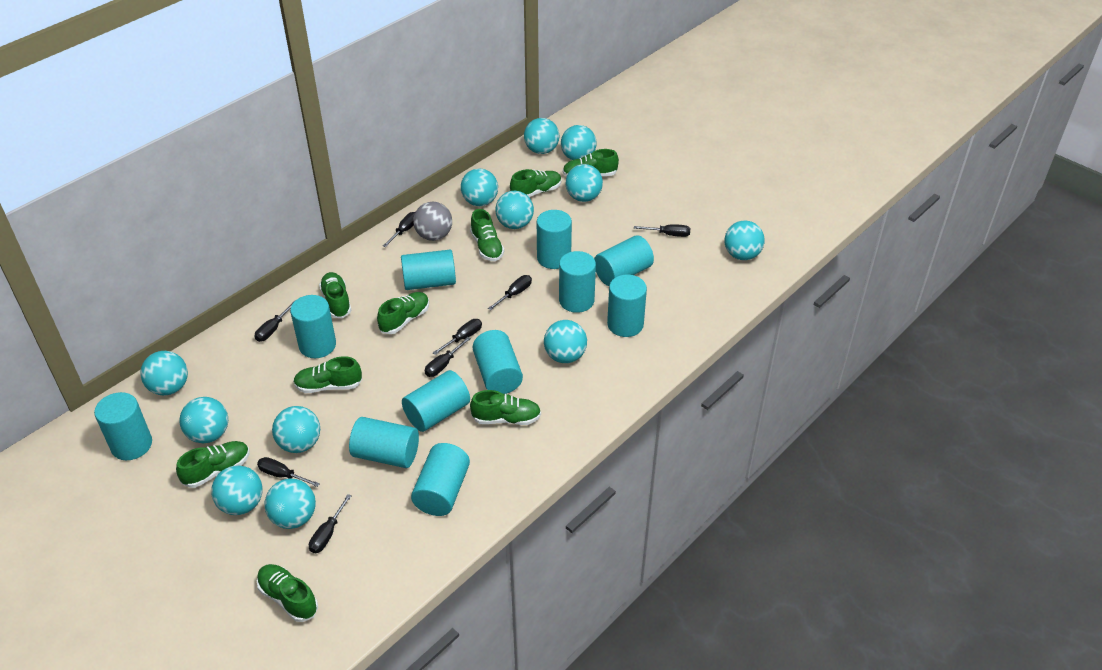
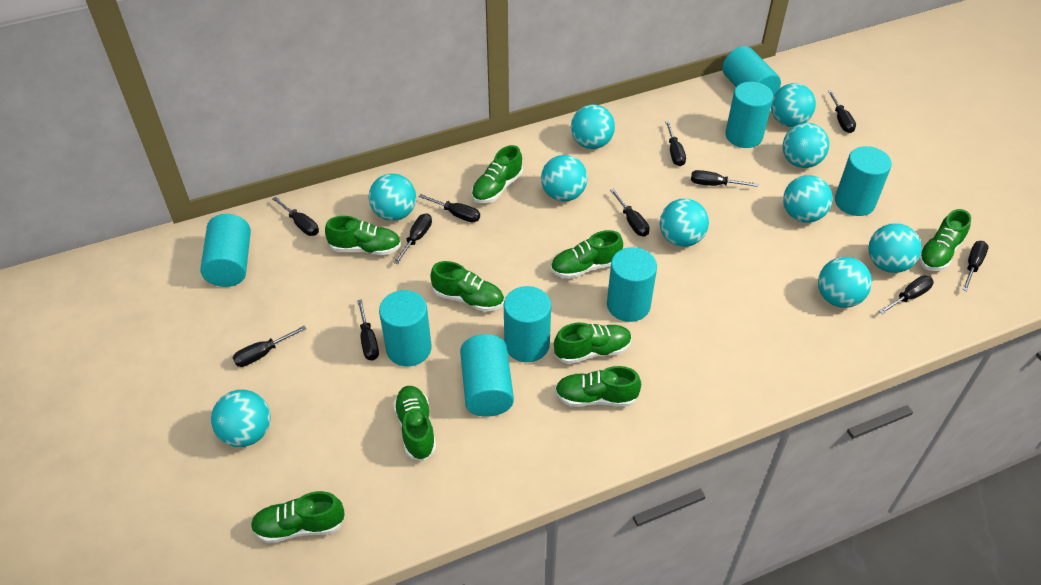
black screwdriver: 8 -> 11
grey ball: 1 -> 0
turquoise ball: 12 -> 10
turquoise cylinder: 11 -> 8

